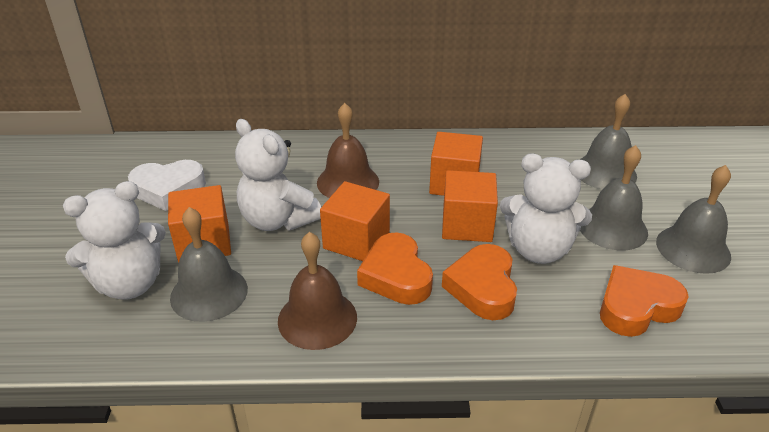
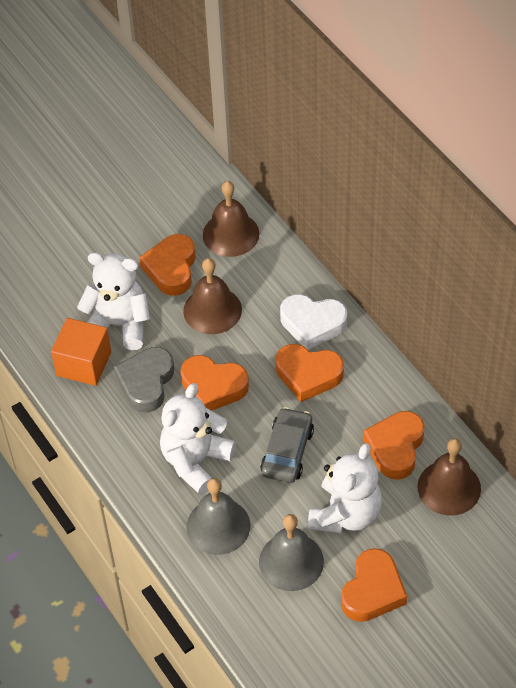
brown bell: 2 -> 3
grey bell: 4 -> 2
grey car: 0 -> 1
grey heart: 0 -> 1
orange cube: 4 -> 1
orange heart: 3 -> 5

